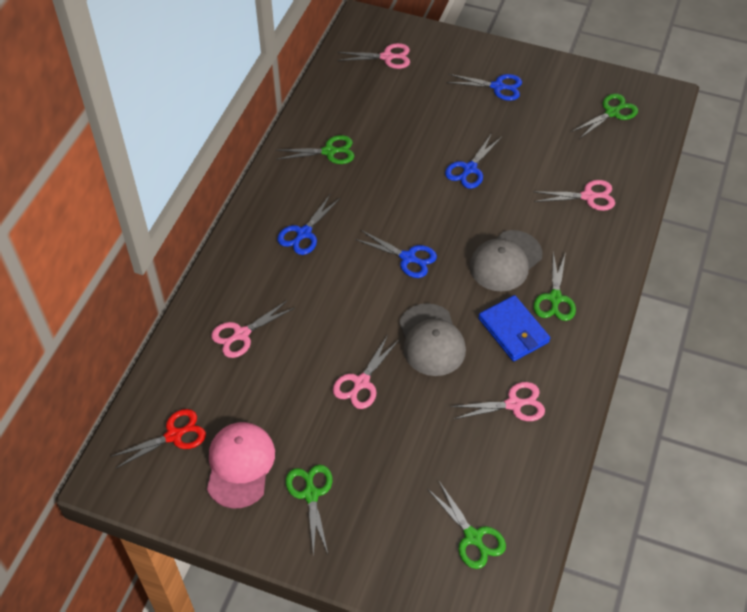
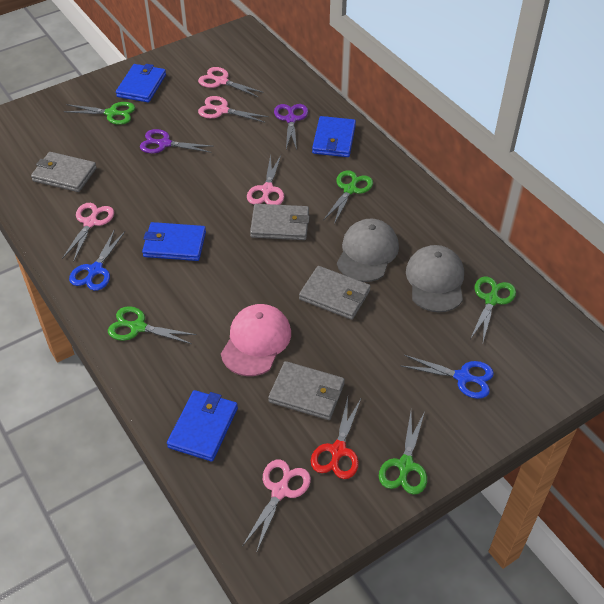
blue scissors: 4 -> 2
blue wallet: 1 -> 4
grey wallet: 0 -> 4
purple scissors: 0 -> 2

